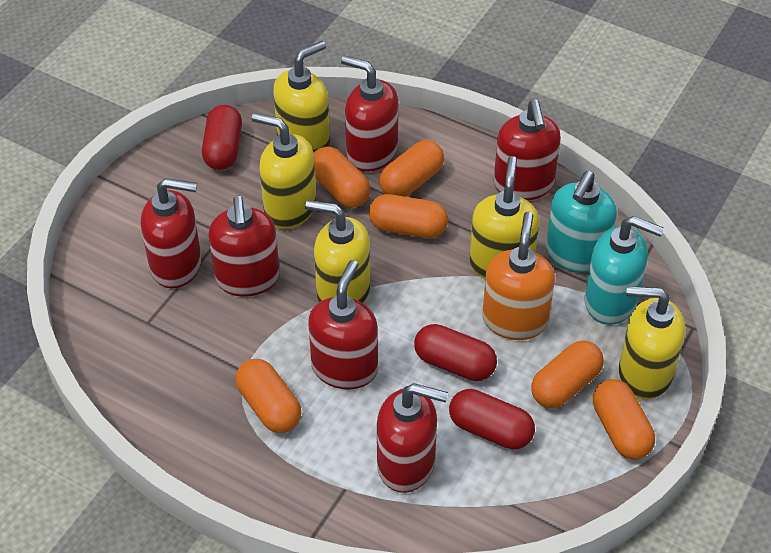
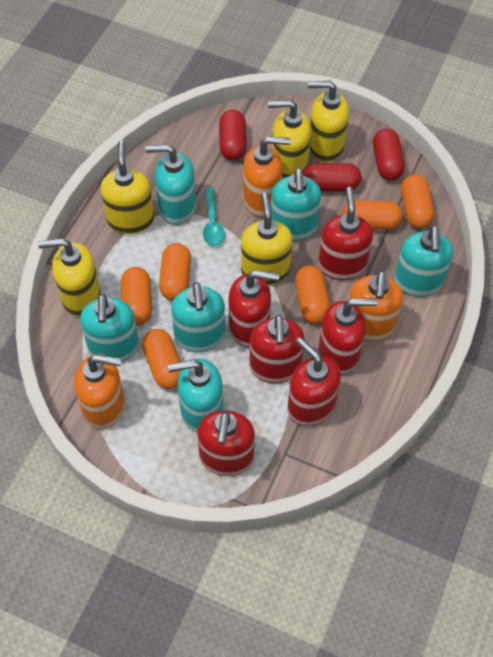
orange soap dispenser: 1 -> 3
turquoise soap dispenser: 2 -> 6
turquoise spoon: 0 -> 1

